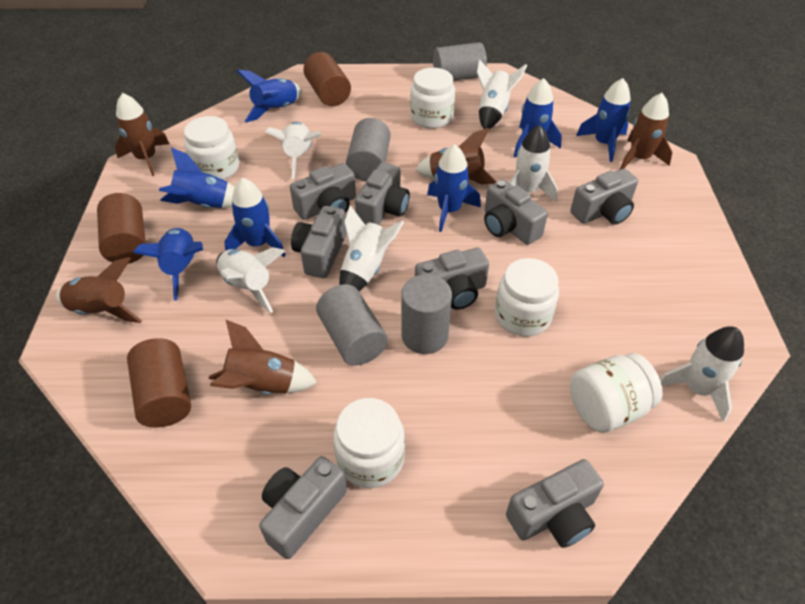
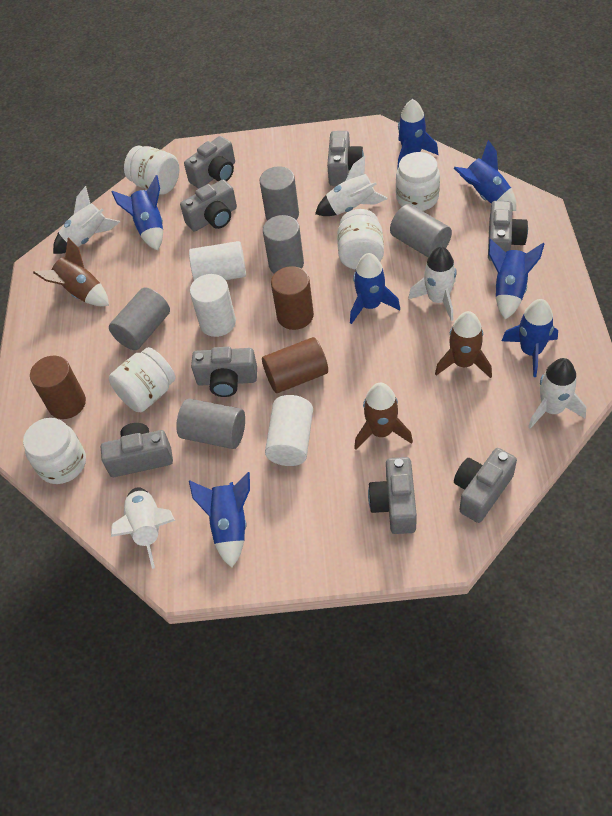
brown rocket: 5 -> 3
grey cylinder: 4 -> 5
white cylinder: 0 -> 3
white rocket: 6 -> 5

